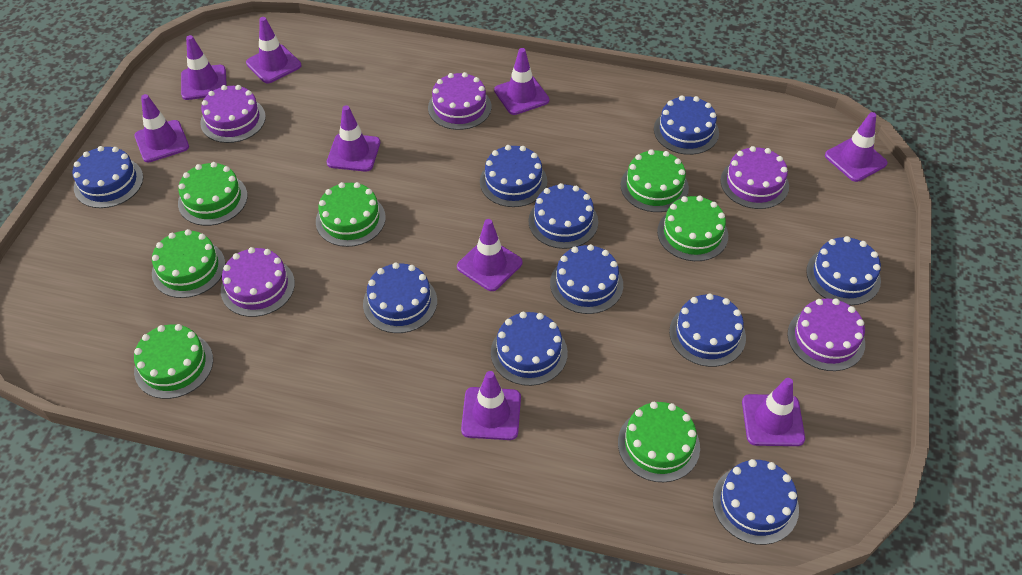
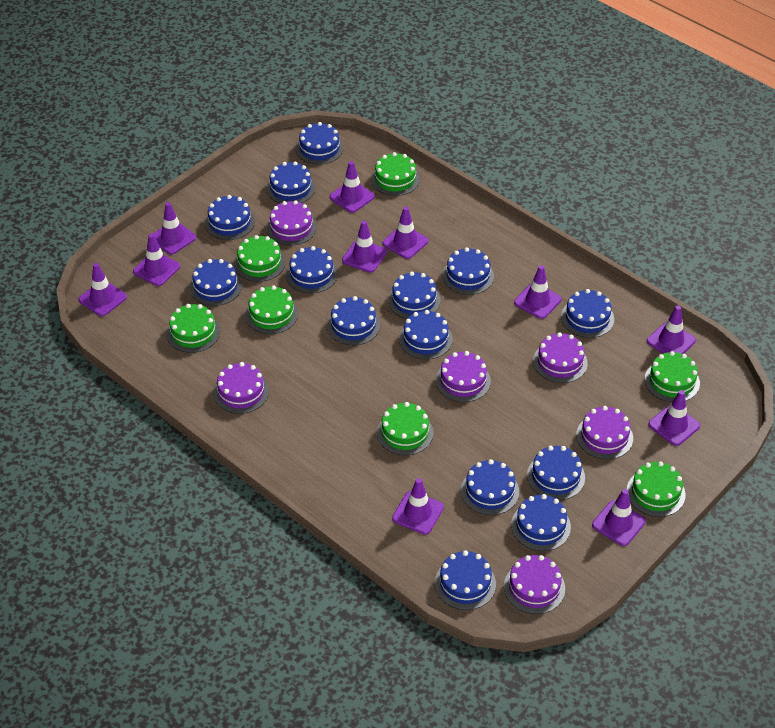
blue cake: 10 -> 14
purple cake: 5 -> 6
purple traffic cone: 9 -> 11

